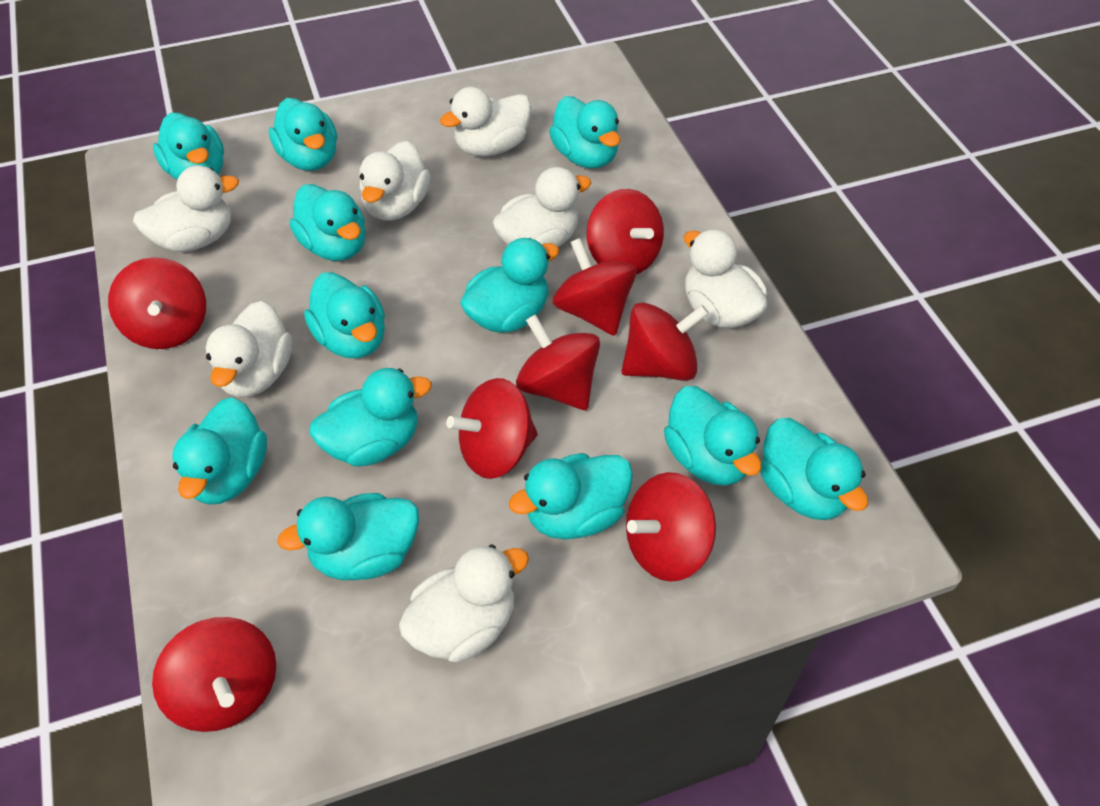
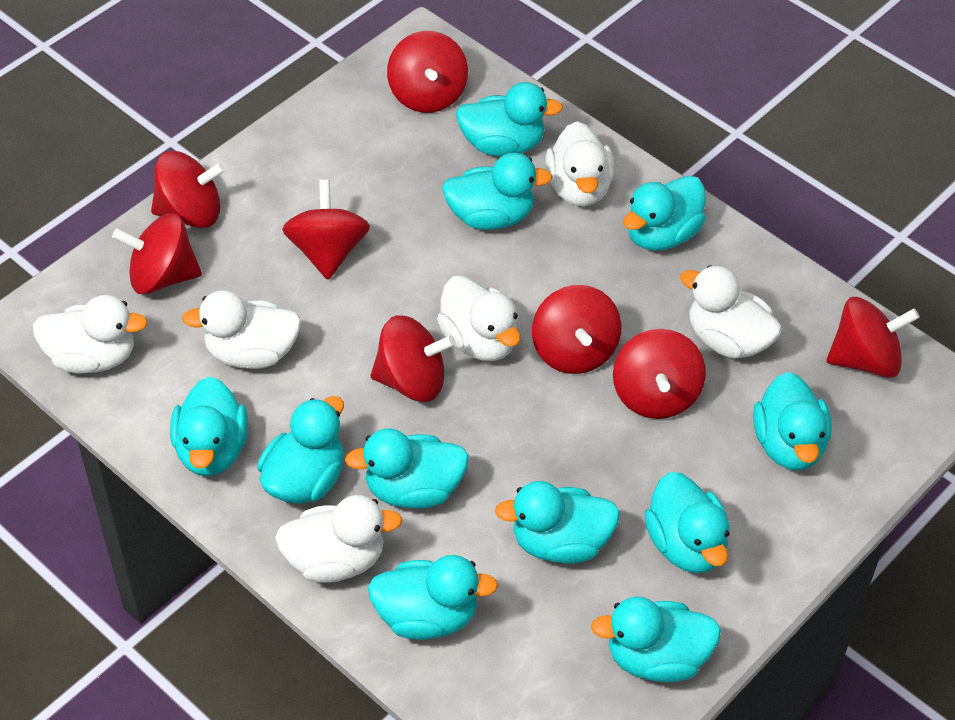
turquoise duck: 12 -> 11
white duck: 7 -> 6

